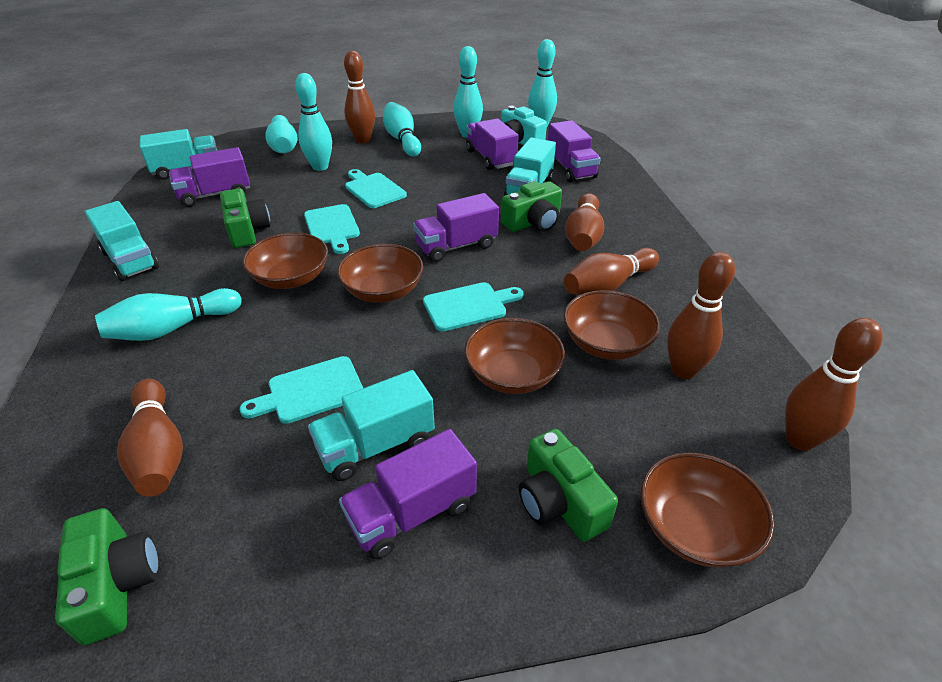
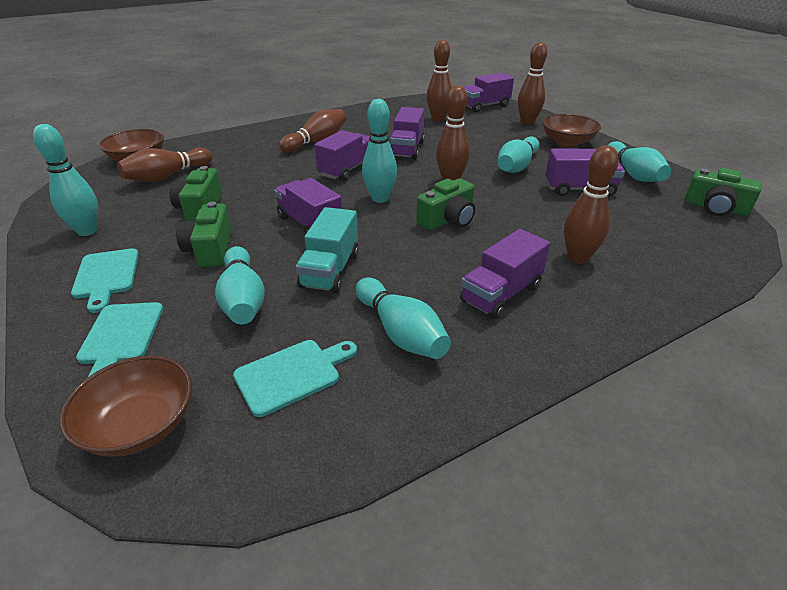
brown bowl: 5 -> 3
purple truck: 5 -> 6
turquoise camera: 1 -> 0
turquoise cutting board: 4 -> 3
turquoise truck: 4 -> 1

